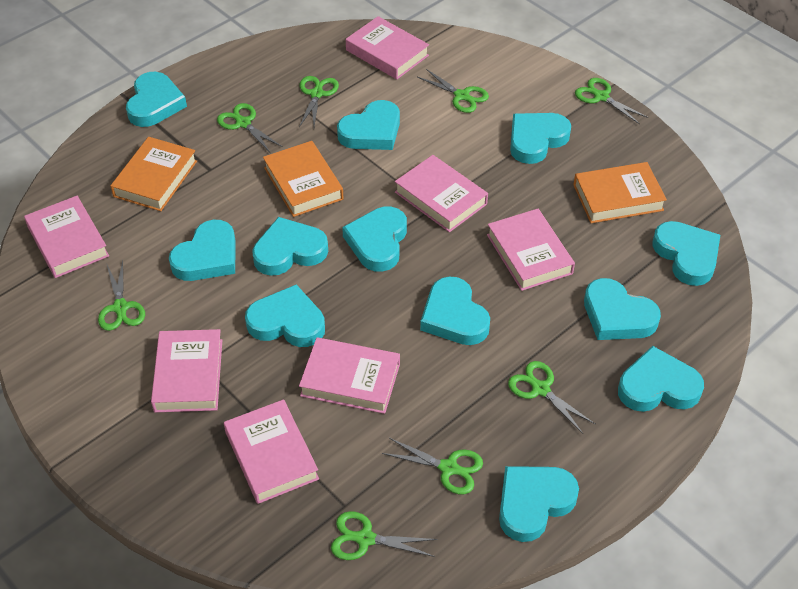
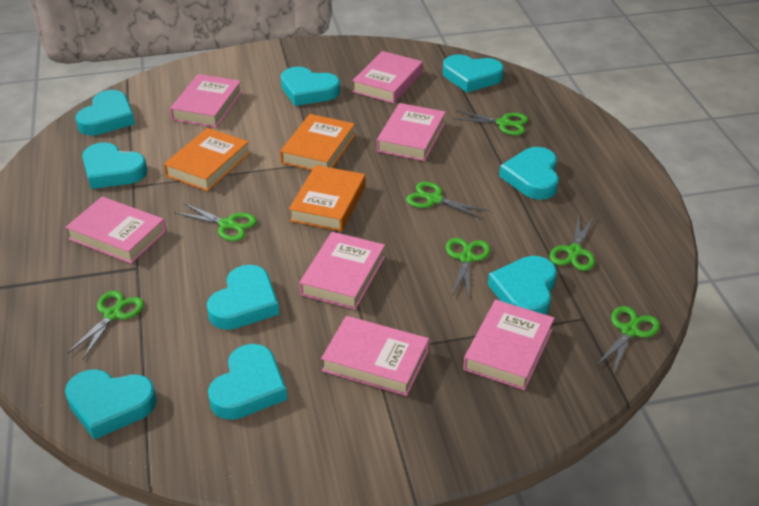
green scissors: 8 -> 7
turquoise heart: 12 -> 9

